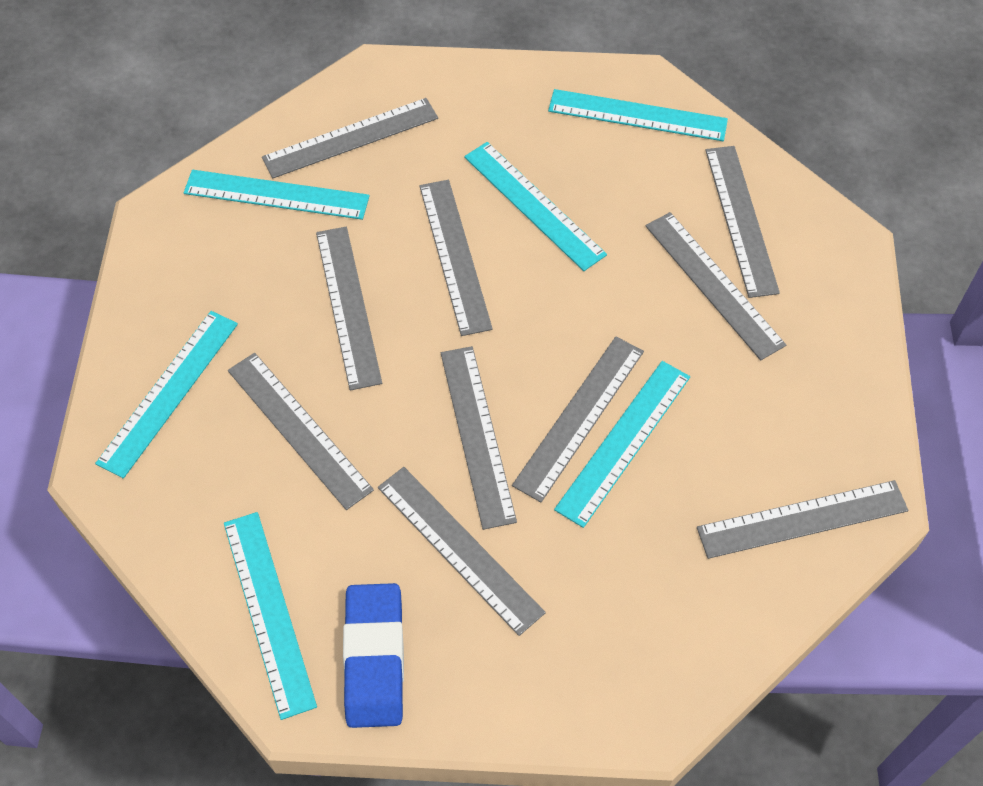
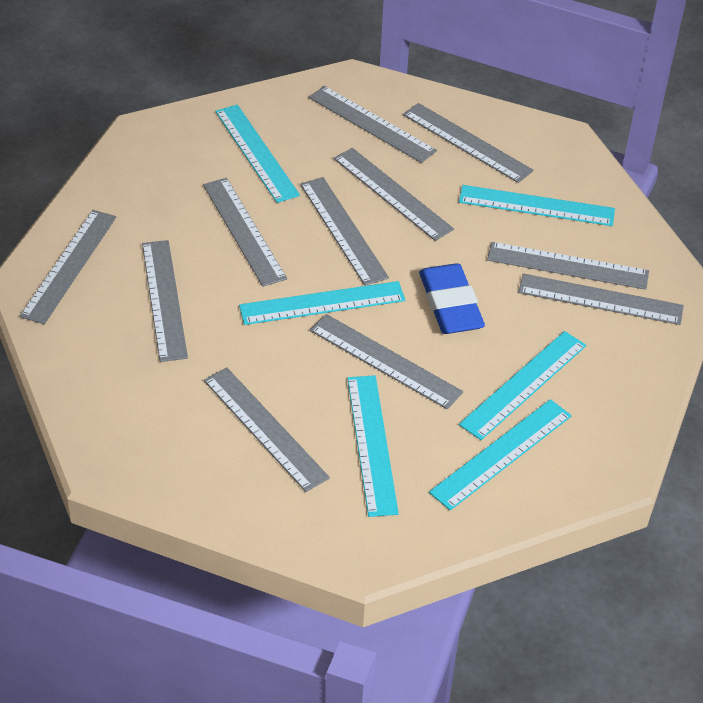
grey ruler: 10 -> 11

